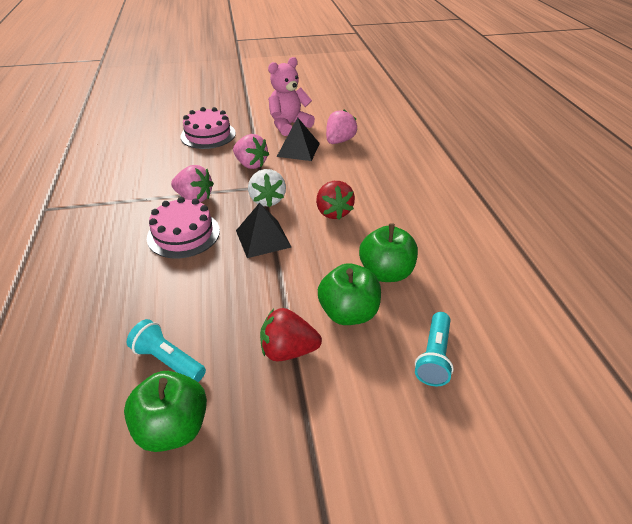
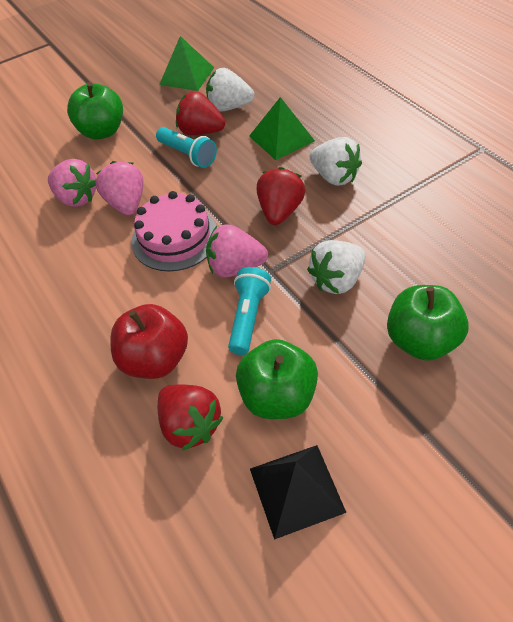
black pyramid: 2 -> 1
green pyramid: 0 -> 2
pink cake: 2 -> 1
pink teddy bear: 1 -> 0
red apple: 0 -> 1
red strawberry: 2 -> 3
white strawberry: 1 -> 3

